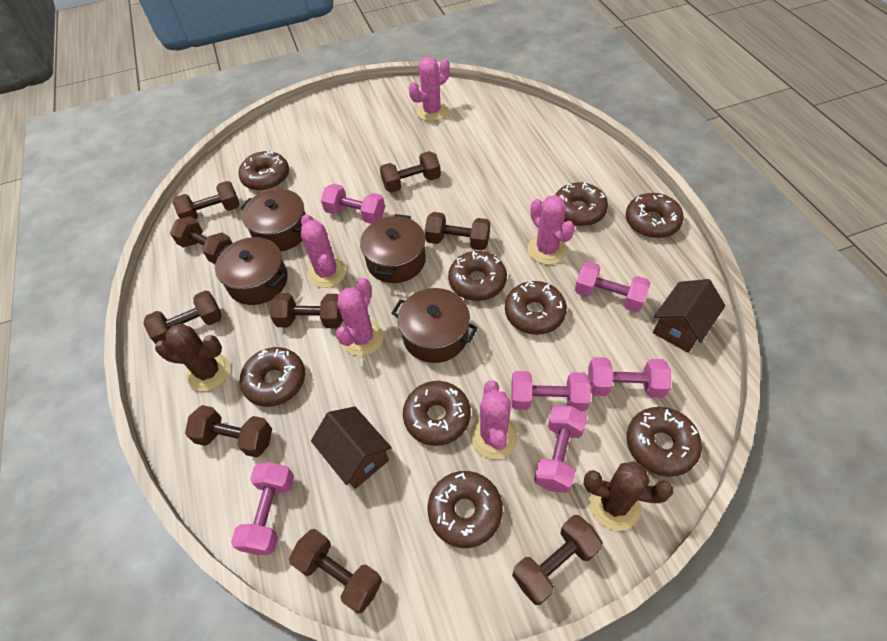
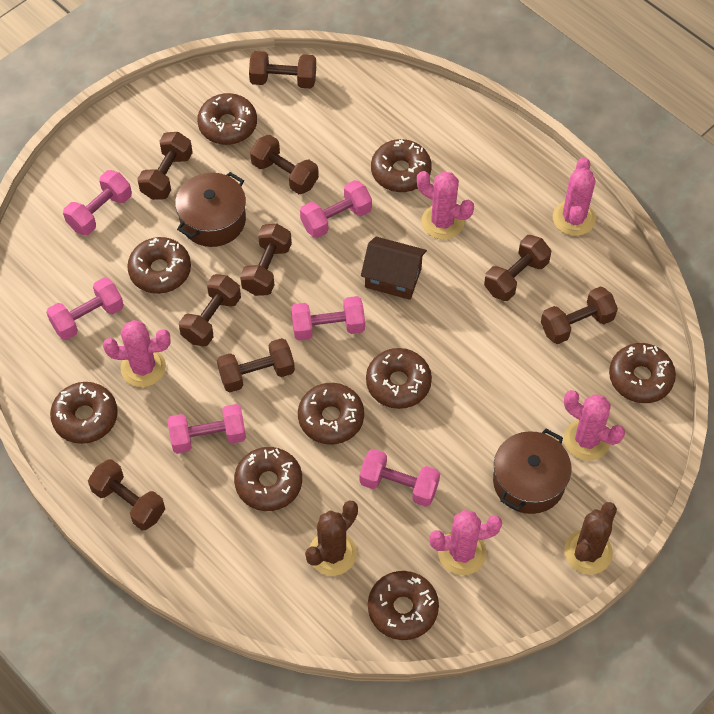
brown house: 2 -> 1
brown pot: 4 -> 2

